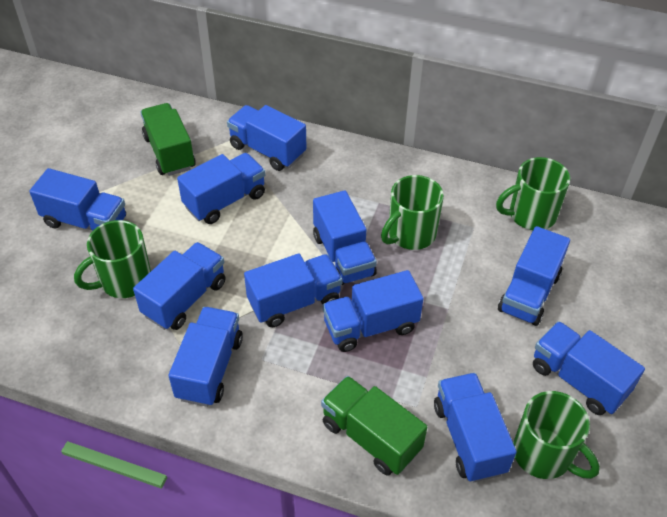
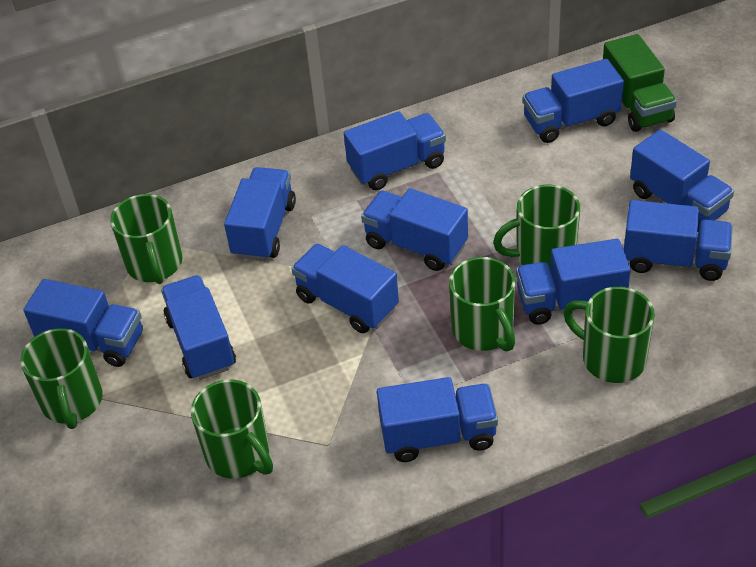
green mug: 4 -> 6
green truck: 2 -> 1

